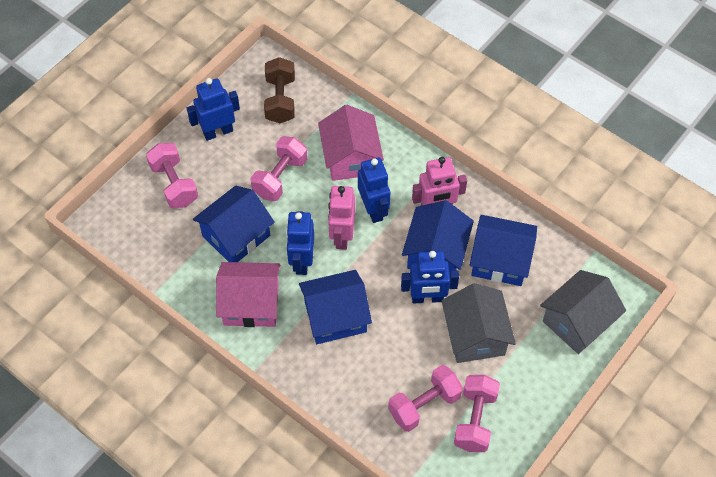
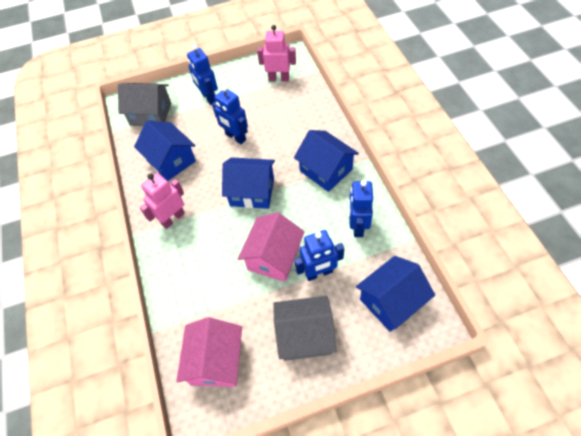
brown dumbbell: 1 -> 0
pink dumbbell: 4 -> 0

